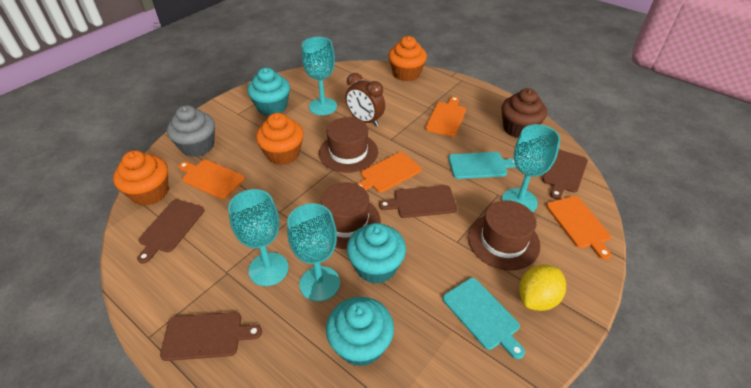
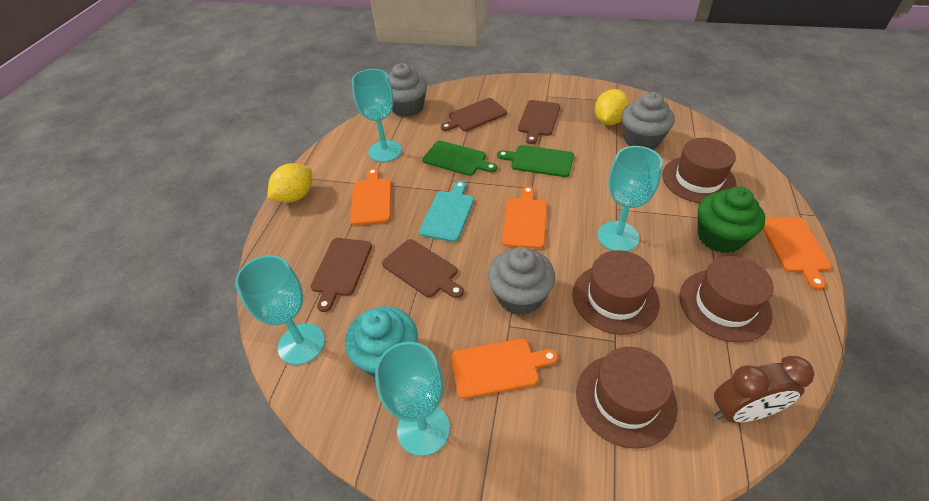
brown cupcake: 1 -> 0
brown hat: 3 -> 4
green cupcake: 0 -> 1
green cutting board: 0 -> 2
grey cupcake: 1 -> 3
orange cupcake: 3 -> 0
turquoise cupcake: 3 -> 1
turquoise cutting board: 2 -> 1
yellow lemon: 1 -> 2

